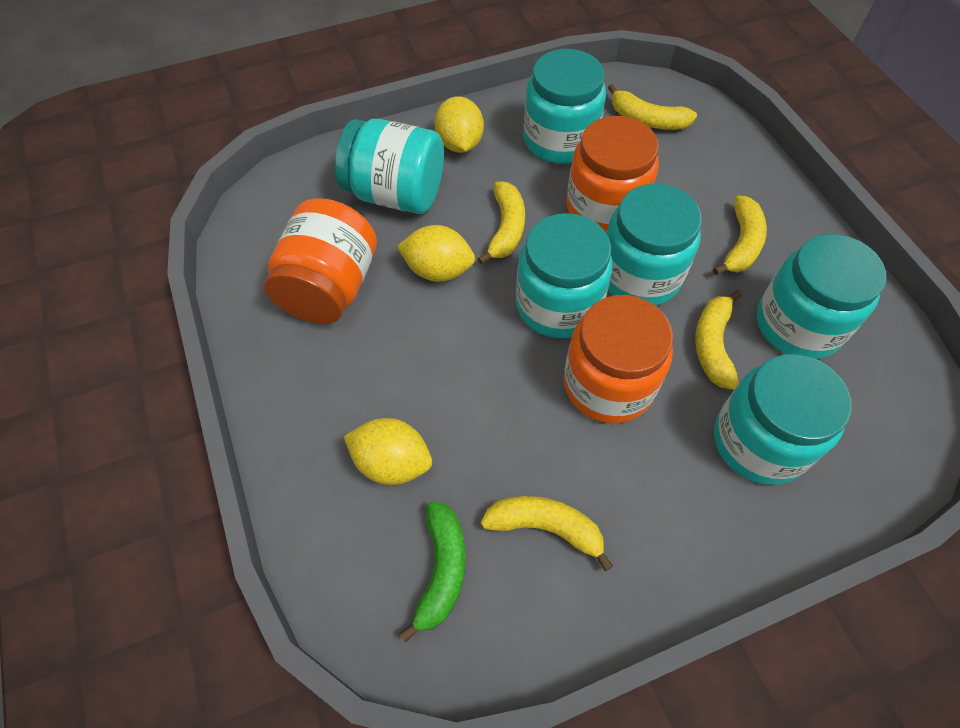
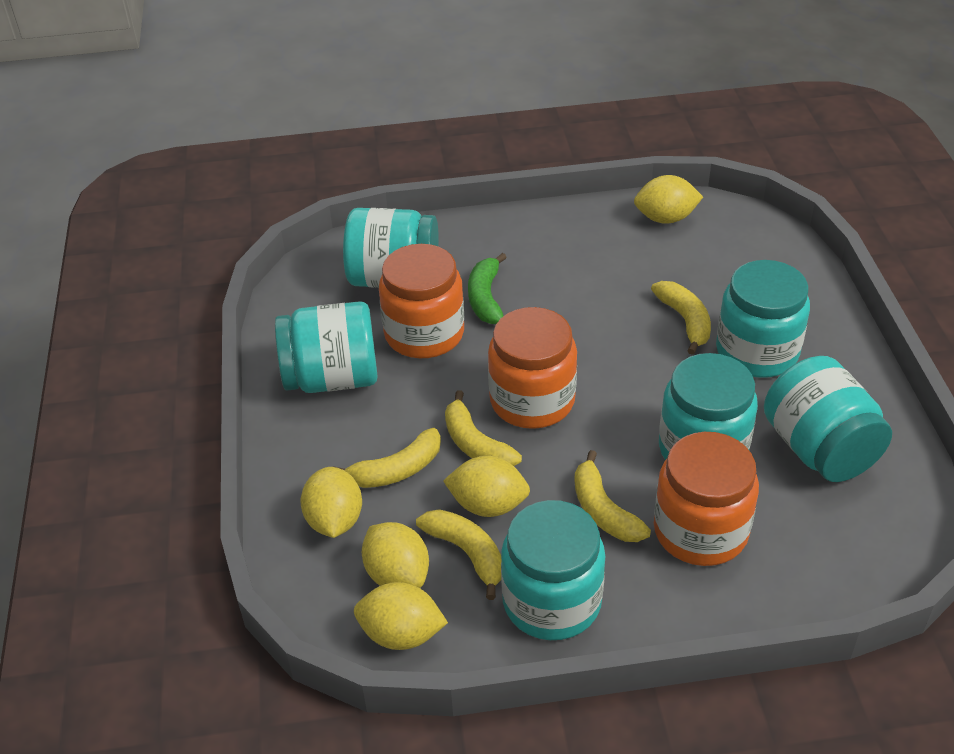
yellow lemon: 3 -> 5

